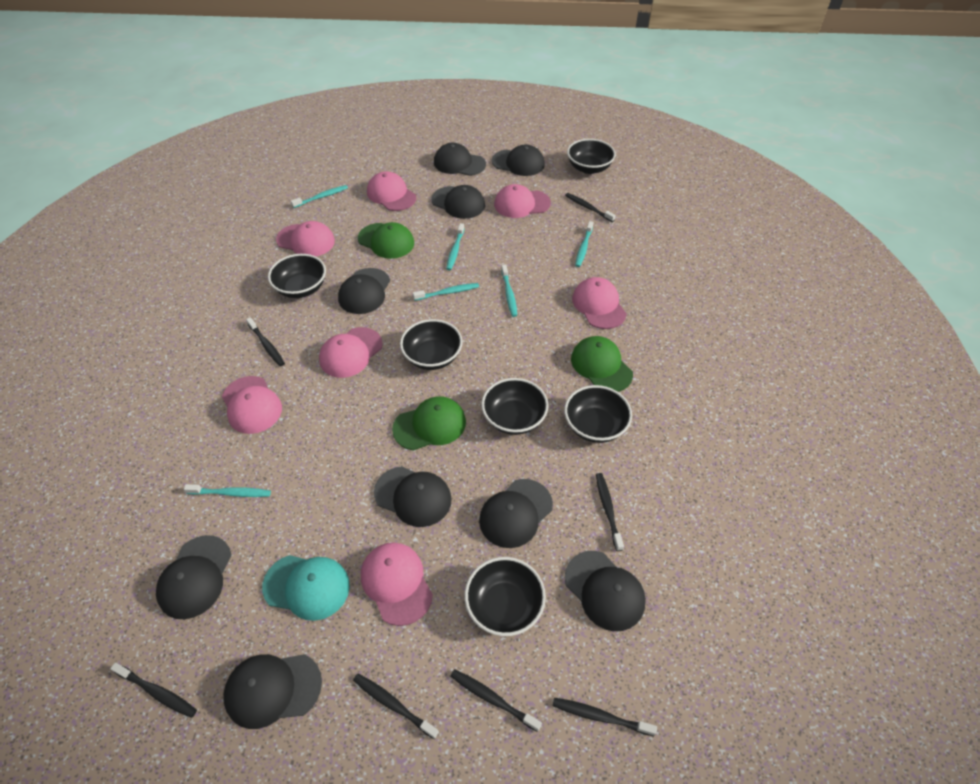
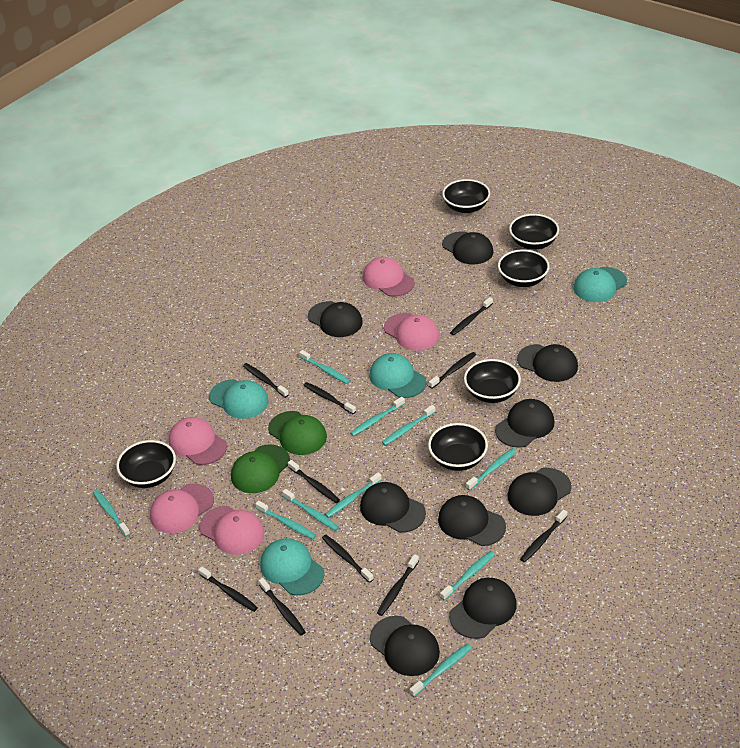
black toothbrush: 7 -> 10
green cap: 3 -> 2
pink cap: 7 -> 5
turquoise cap: 1 -> 4
turquoise toothbrush: 6 -> 10

